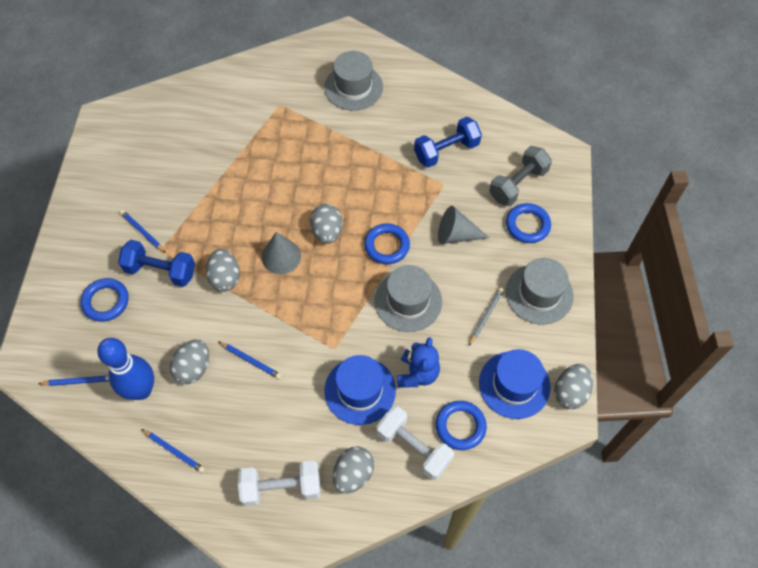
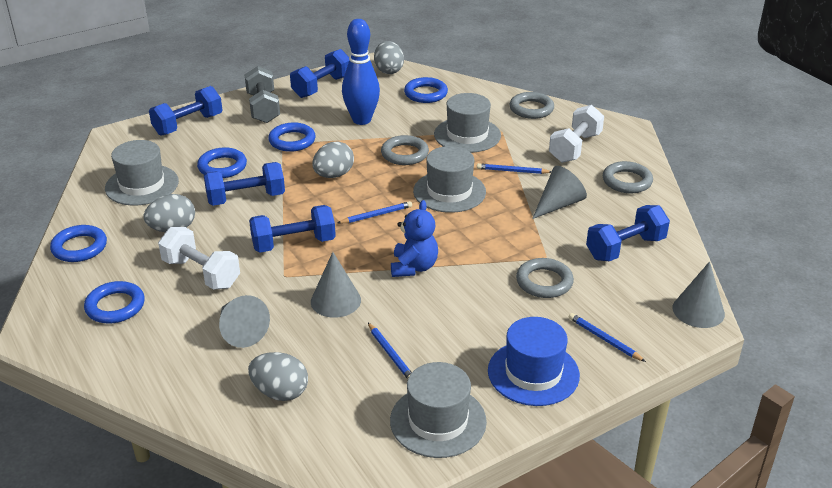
blue dumbbell: 2 -> 5
blue hat: 2 -> 1
blue ring: 4 -> 5
grey cone: 2 -> 4
grey egg: 5 -> 4
grey hat: 3 -> 4
grey pencil: 1 -> 0
grey ring: 0 -> 4

